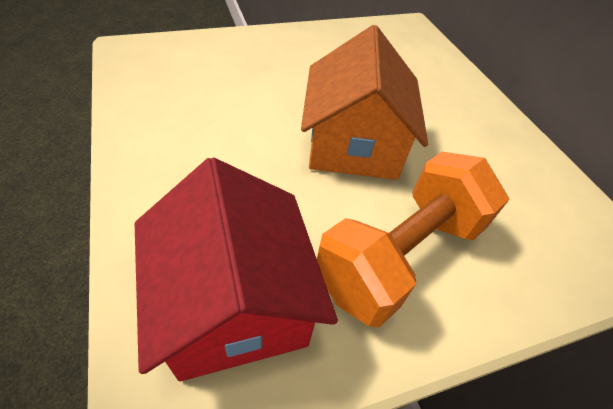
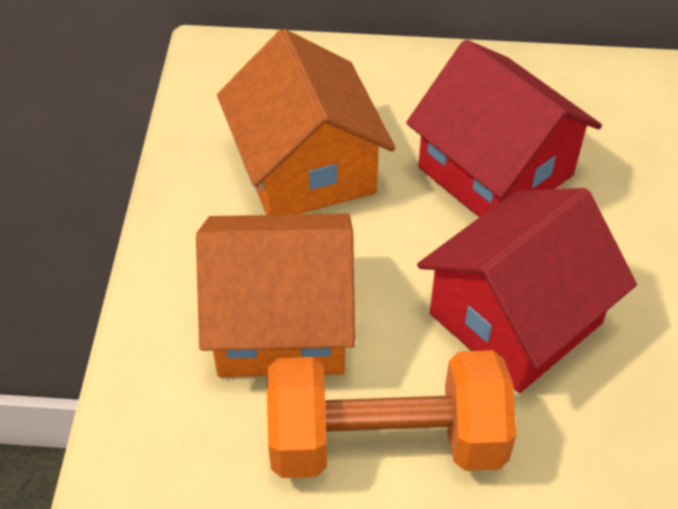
orange house: 1 -> 2
red house: 1 -> 2

